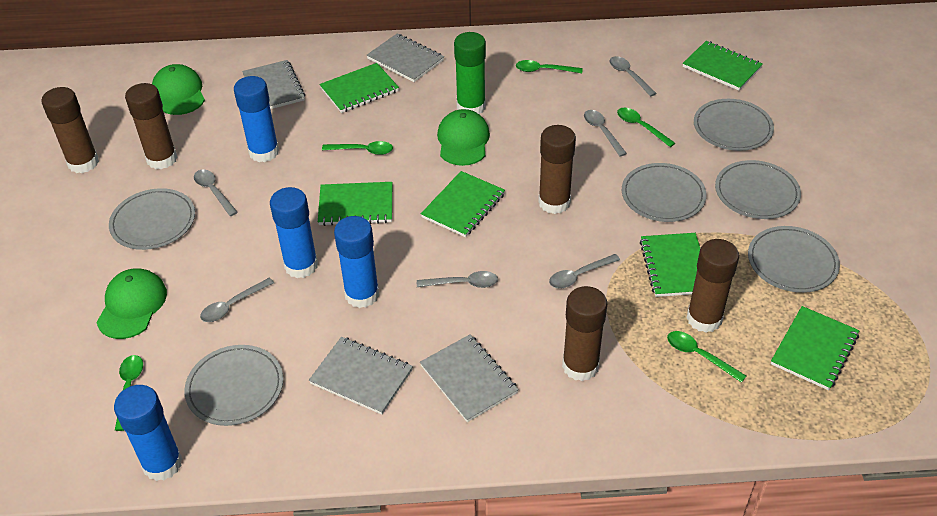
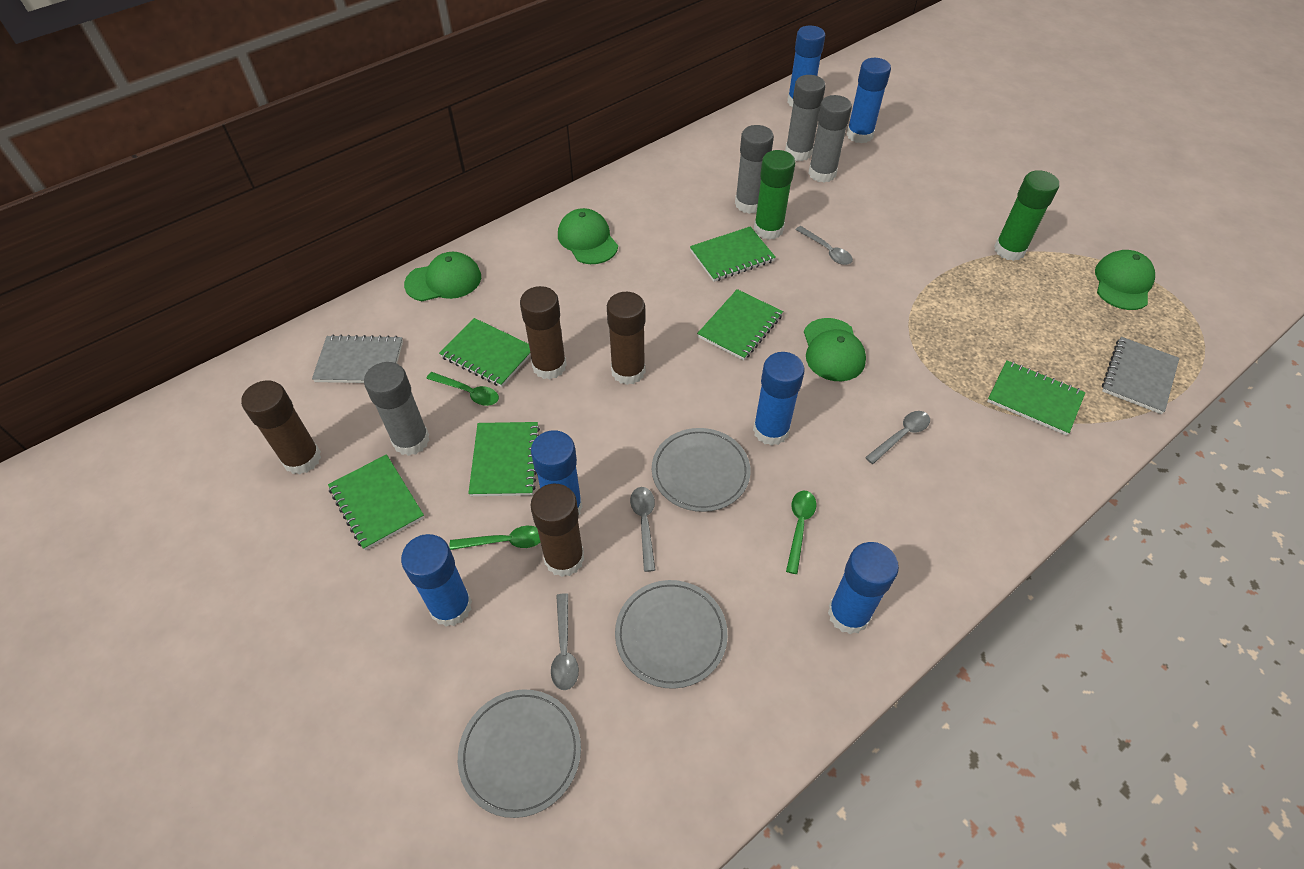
blue glue stick: 4 -> 6
brown glue stick: 5 -> 4
green cap: 3 -> 4
green glue stick: 1 -> 2
green spoon: 5 -> 3
grey glue stick: 0 -> 4
grey notebook: 4 -> 2
grey plate: 6 -> 3
grey spoon: 6 -> 4

